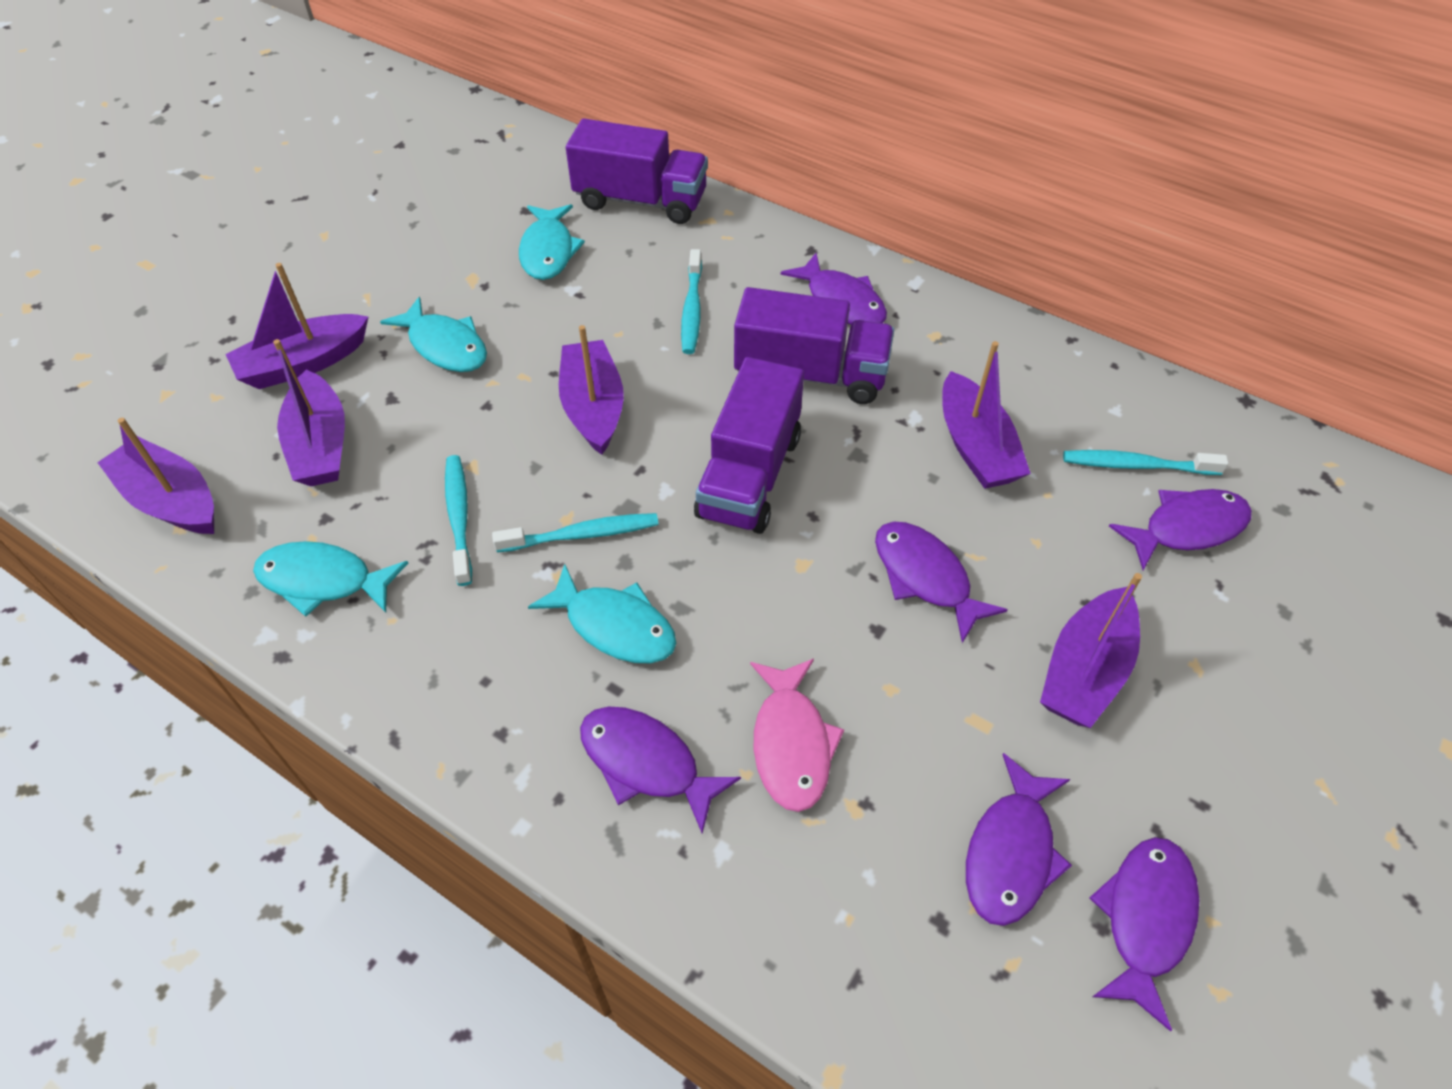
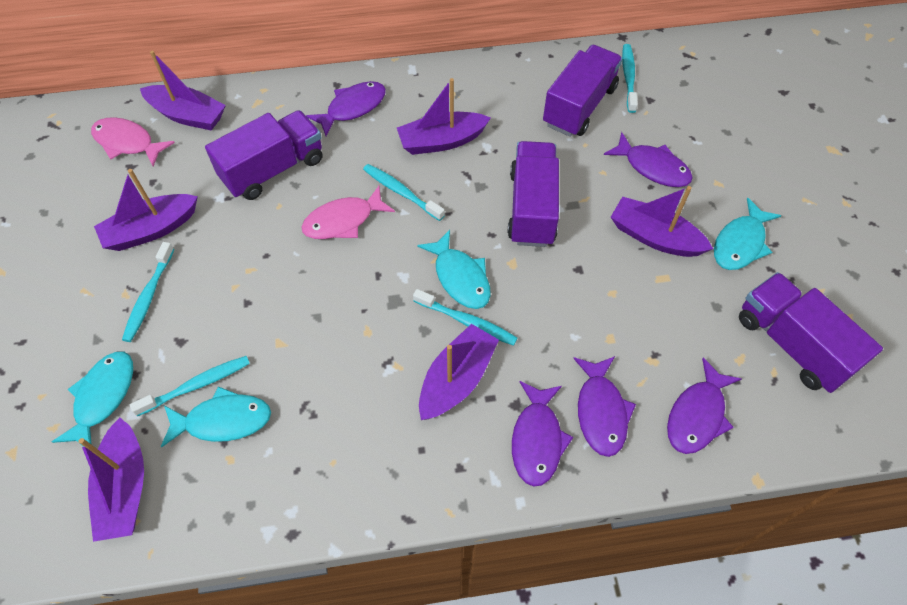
pink fish: 1 -> 2
purple fish: 6 -> 5
purple truck: 3 -> 4
turquoise toothbrush: 4 -> 5

